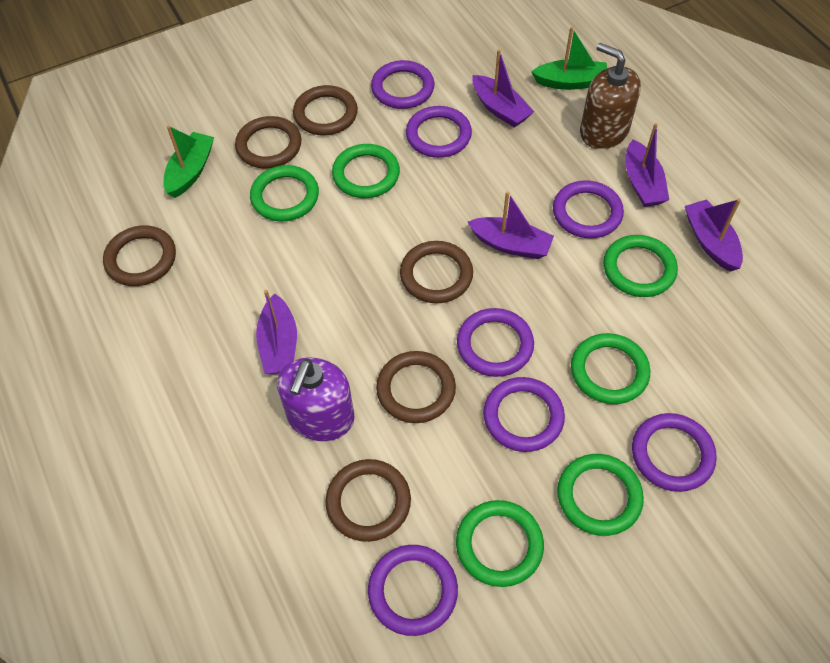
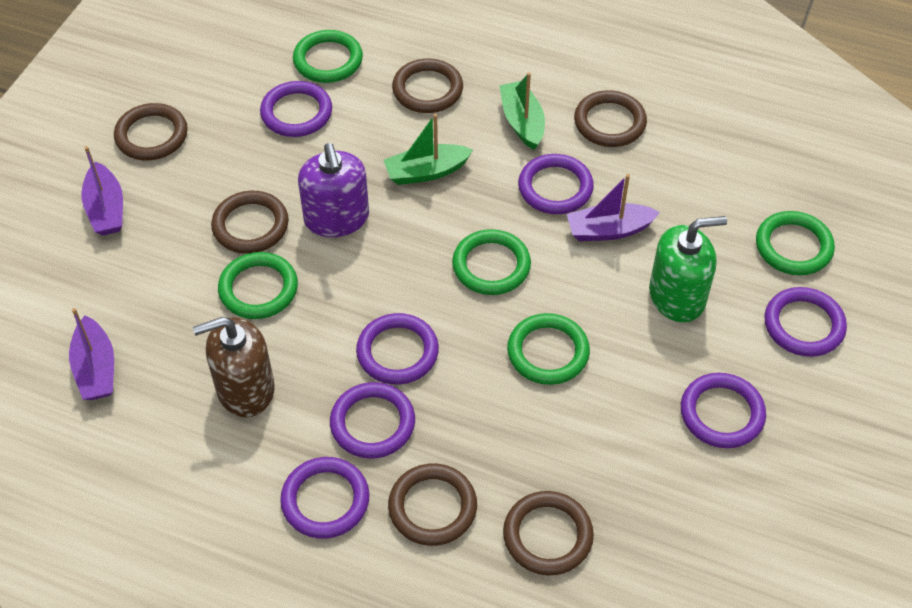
green ring: 6 -> 5
green soap dispenser: 0 -> 1
purple boat: 5 -> 3

